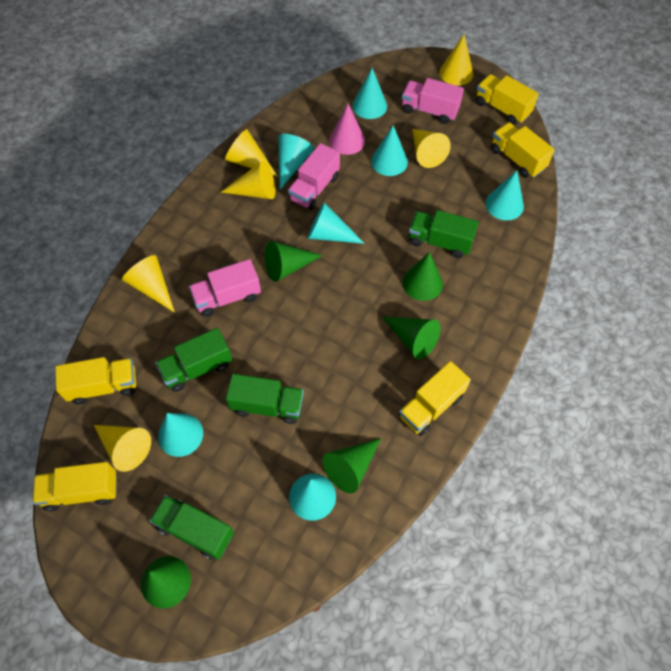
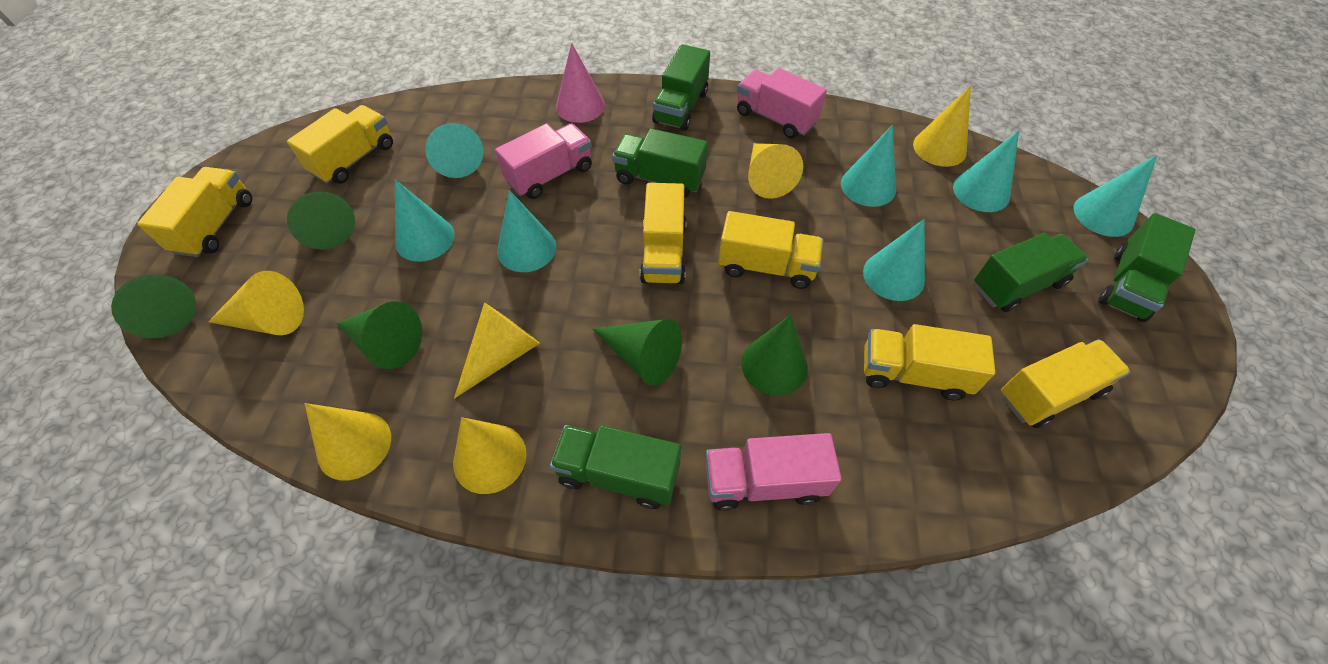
green truck: 4 -> 5
yellow truck: 5 -> 6

